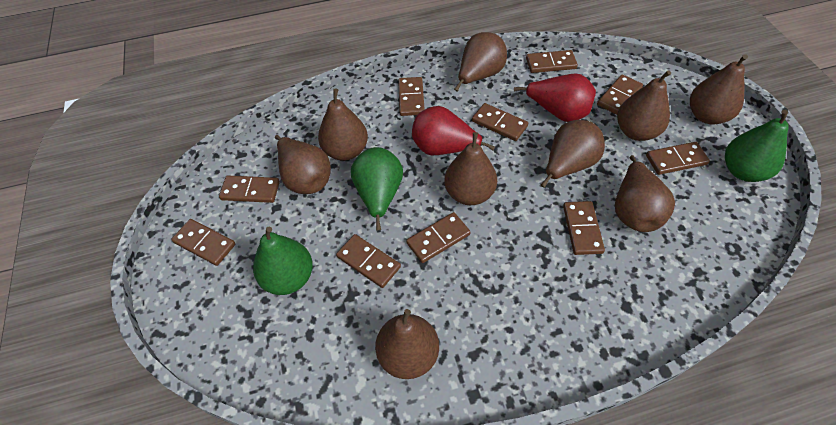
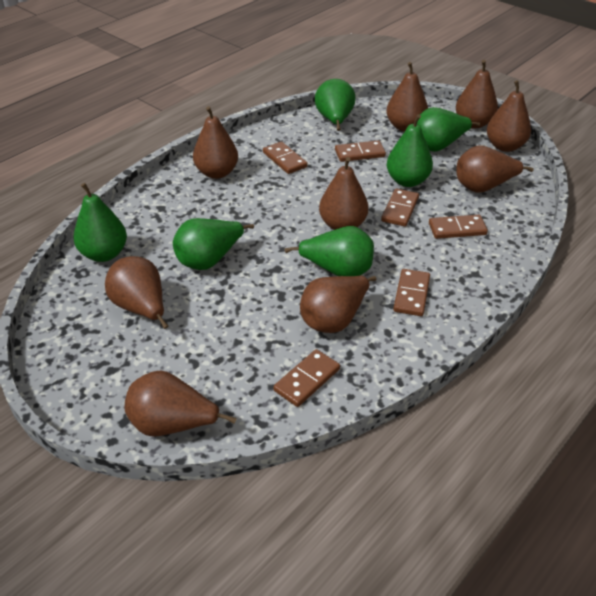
brown domino: 10 -> 6
green pear: 3 -> 6
red pear: 2 -> 0

